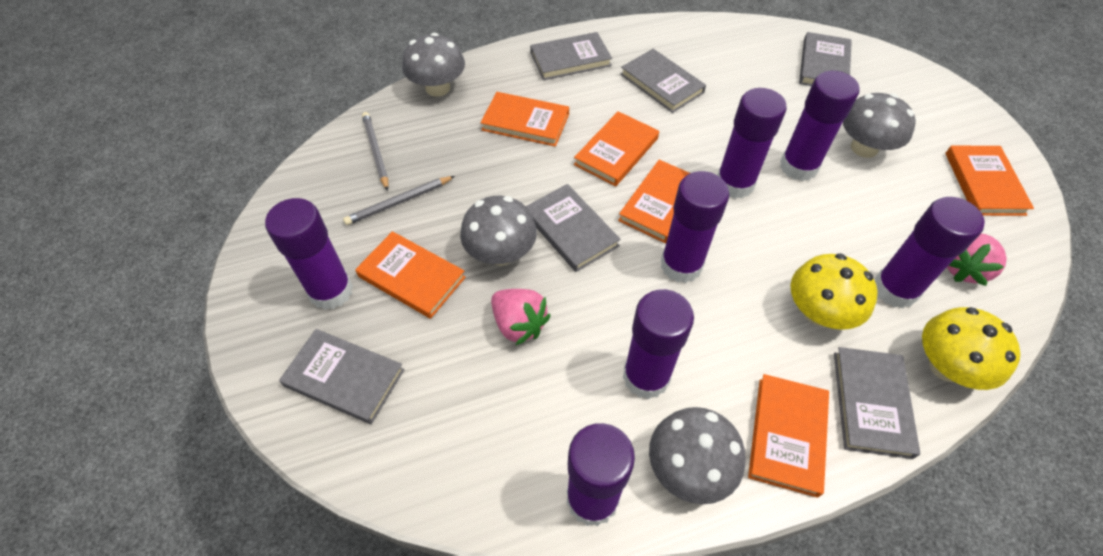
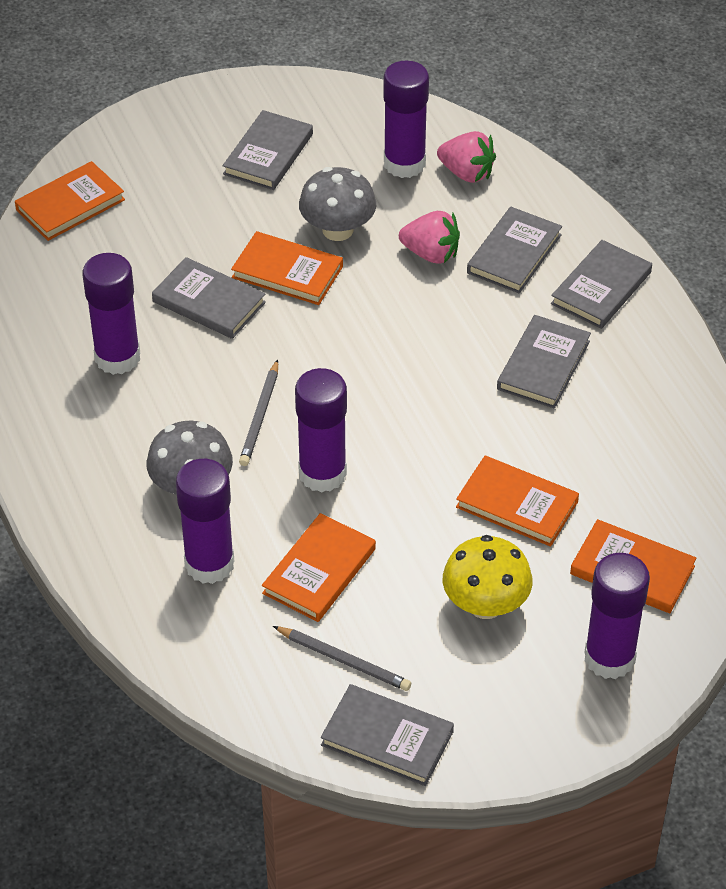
grey mushroom: 4 -> 2
orange book: 6 -> 5
purple glue stick: 7 -> 5
yellow mushroom: 2 -> 1

